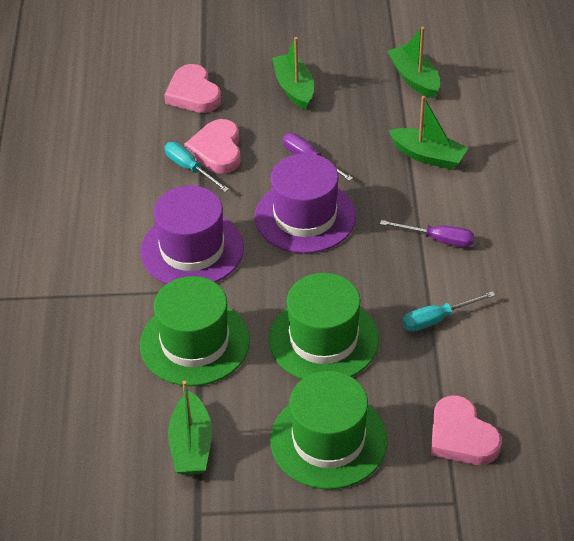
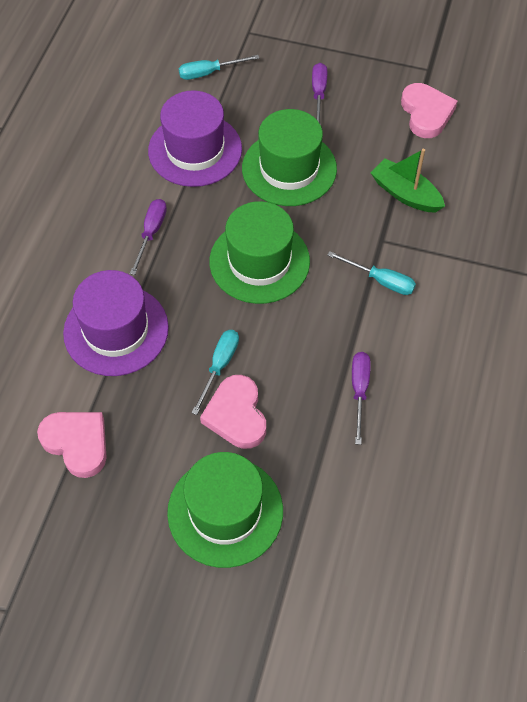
green boat: 4 -> 1
purple screwdriver: 2 -> 3
turquoise screwdriver: 2 -> 3

